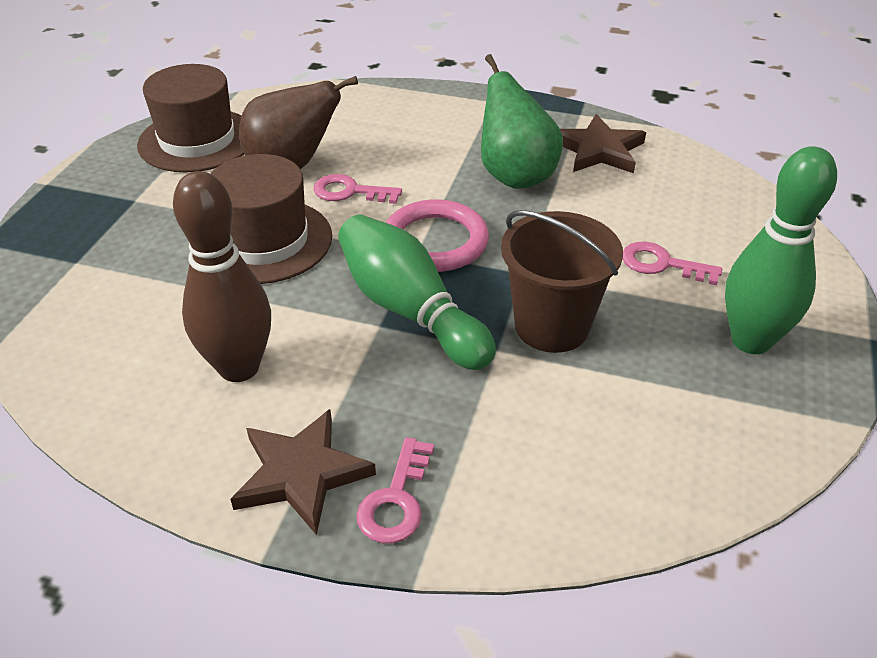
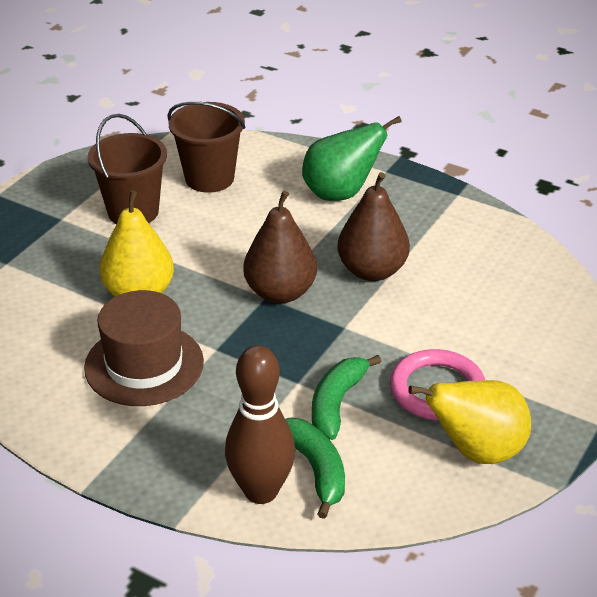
brown bucket: 1 -> 2
brown hat: 2 -> 1
brown pear: 1 -> 2
brown star: 2 -> 0
green banana: 0 -> 2
green bowling pin: 2 -> 0
pink key: 3 -> 0
yellow pear: 0 -> 2

